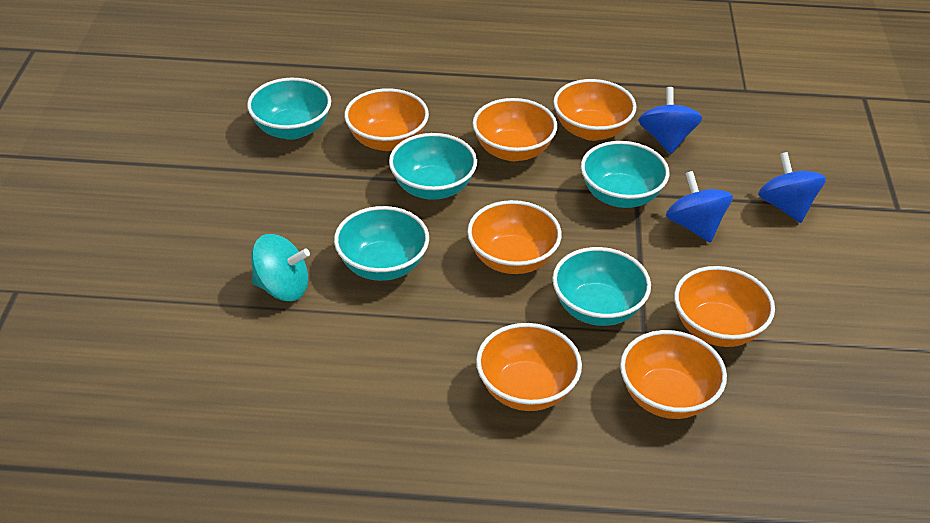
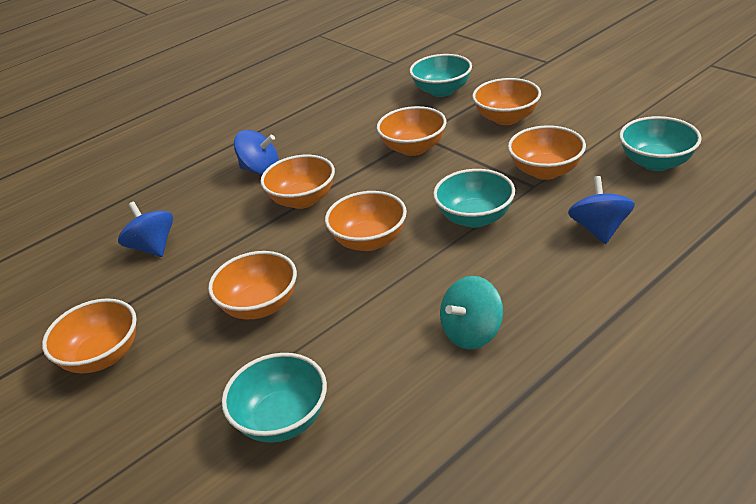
turquoise bowl: 5 -> 4

